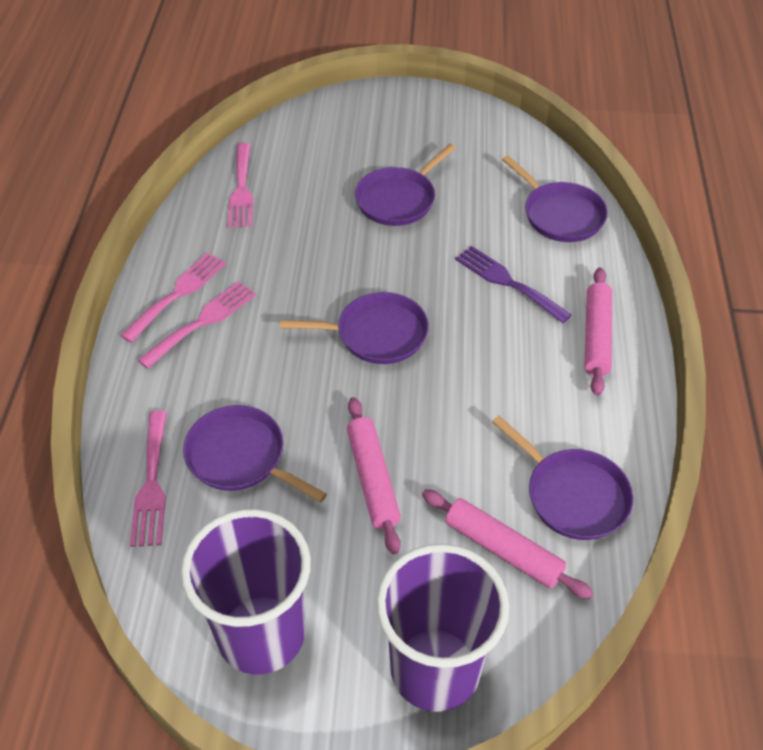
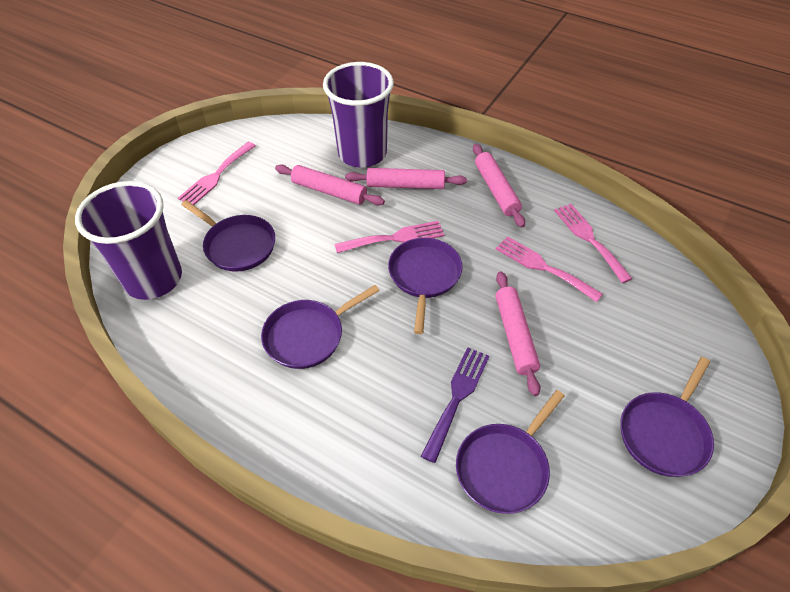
pink rolling pin: 3 -> 4

